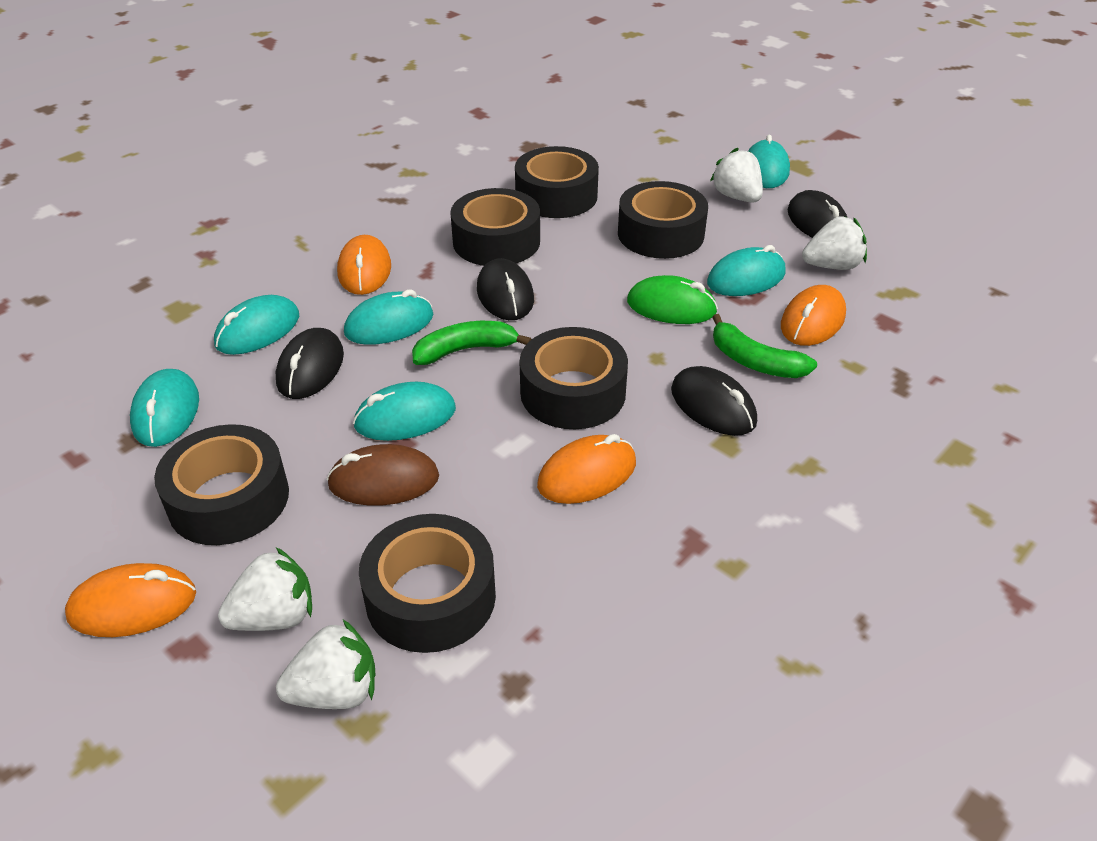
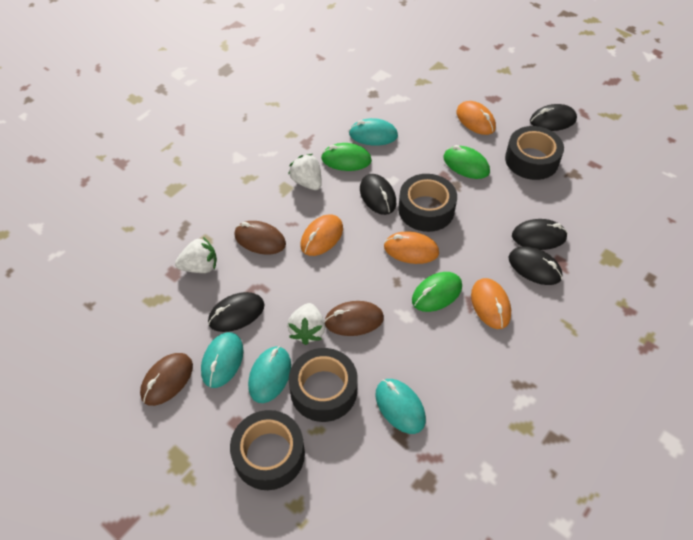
black mouse: 4 -> 5
black tape: 6 -> 4
brown mouse: 1 -> 3
green banana: 2 -> 0
green mouse: 1 -> 3
turquoise mouse: 6 -> 4
white strawberry: 4 -> 3

